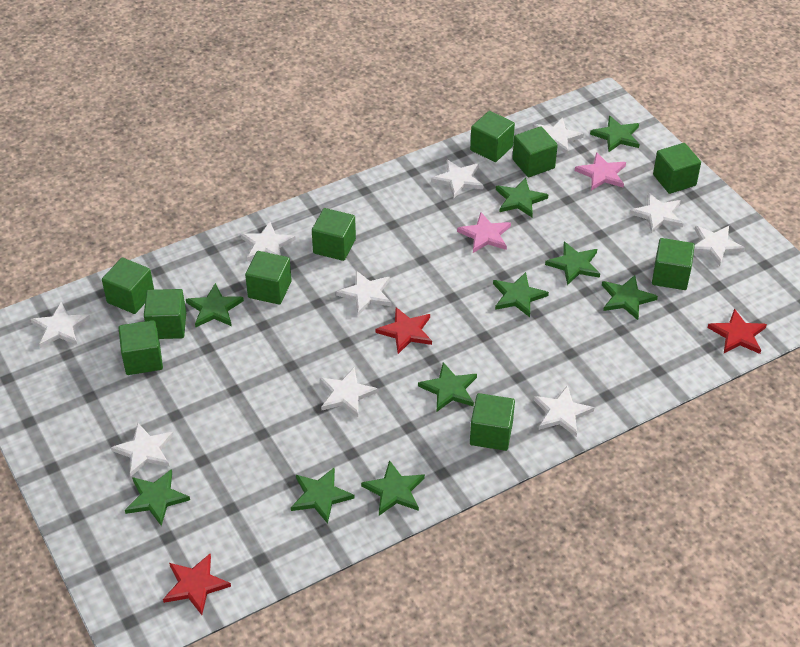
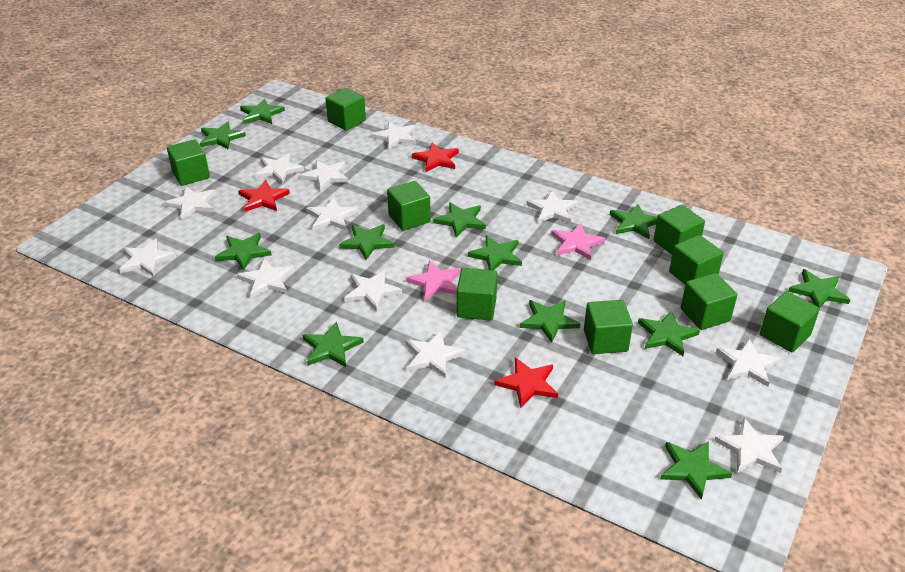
green cube: 10 -> 9
green star: 10 -> 12
white star: 10 -> 12

